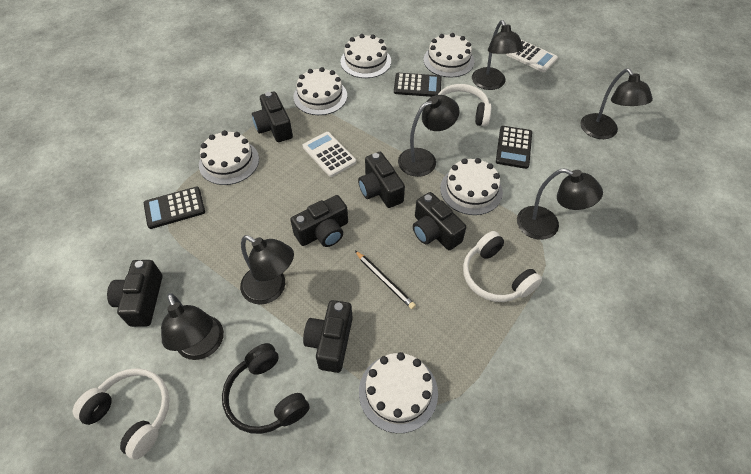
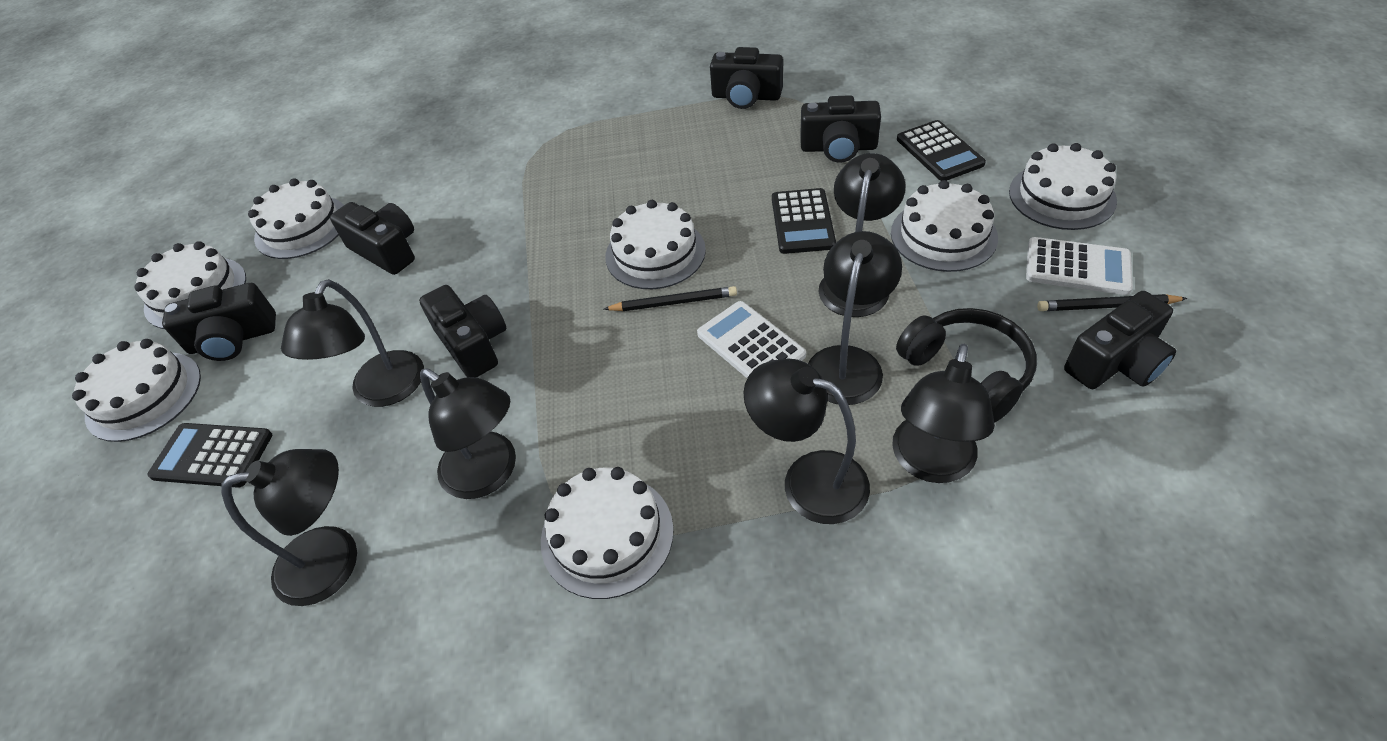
black lamp: 6 -> 7
black pencil: 1 -> 2
white cake: 6 -> 7
white headphones: 3 -> 0

